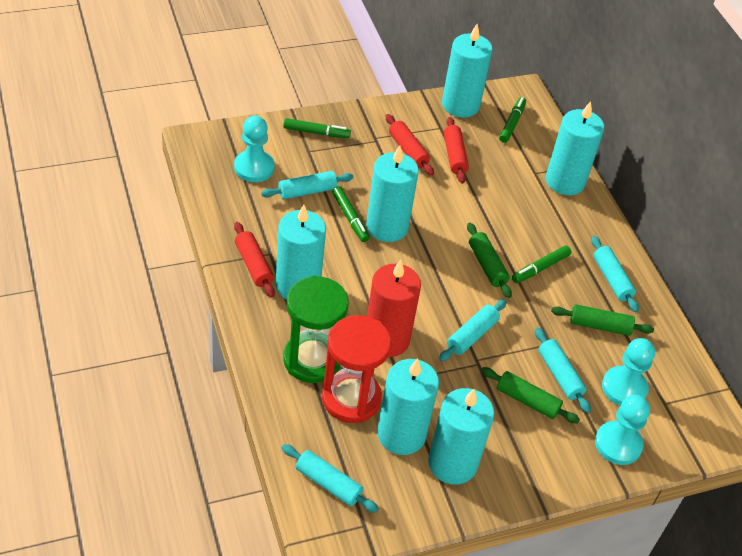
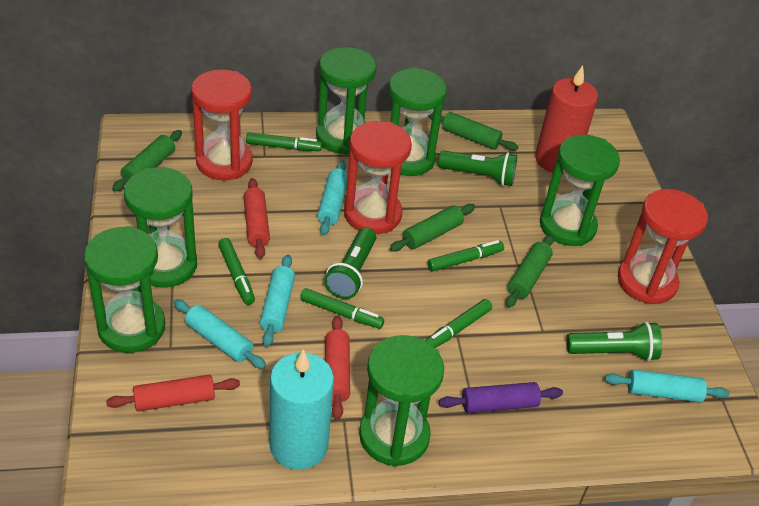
green flashlight: 0 -> 3
green hourglass: 1 -> 6
green marker: 4 -> 5
green rolling pin: 3 -> 4
purple rolling pin: 0 -> 1
red hourglass: 1 -> 3
turquoise candle: 6 -> 1
turquoise pawn: 3 -> 0
turquoise rolling pin: 5 -> 4

